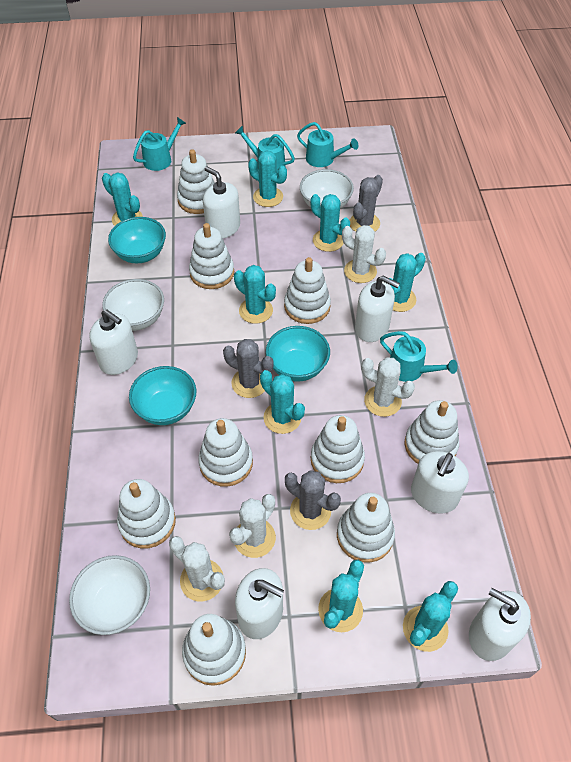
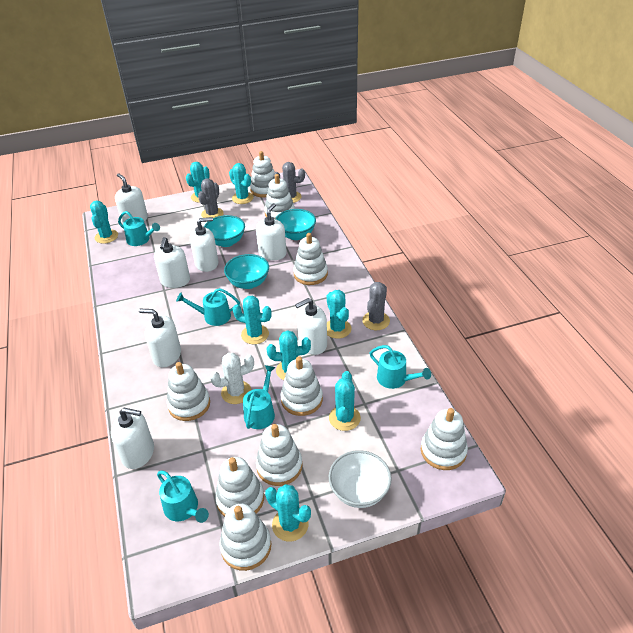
turquoise watering can: 4 -> 5
white bowl: 3 -> 1
white cactus: 4 -> 1
white soap dispenser: 6 -> 7

